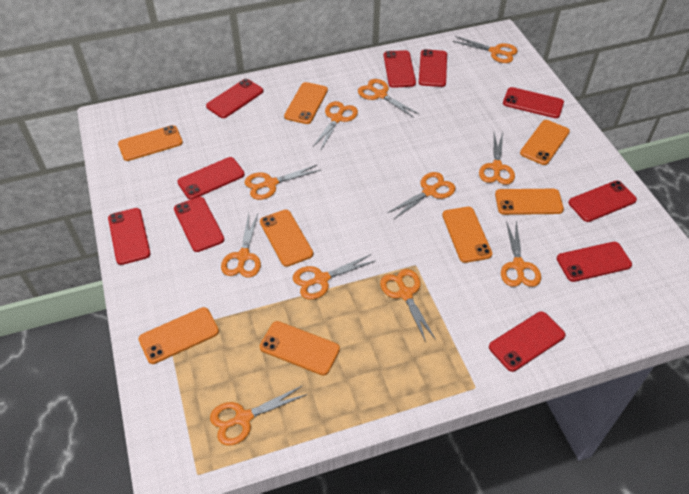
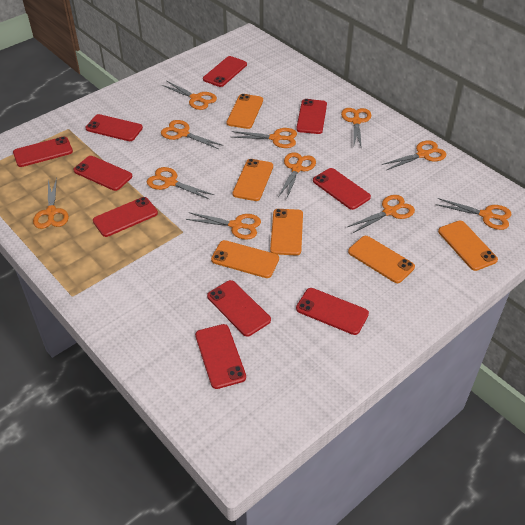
orange phone: 8 -> 6

